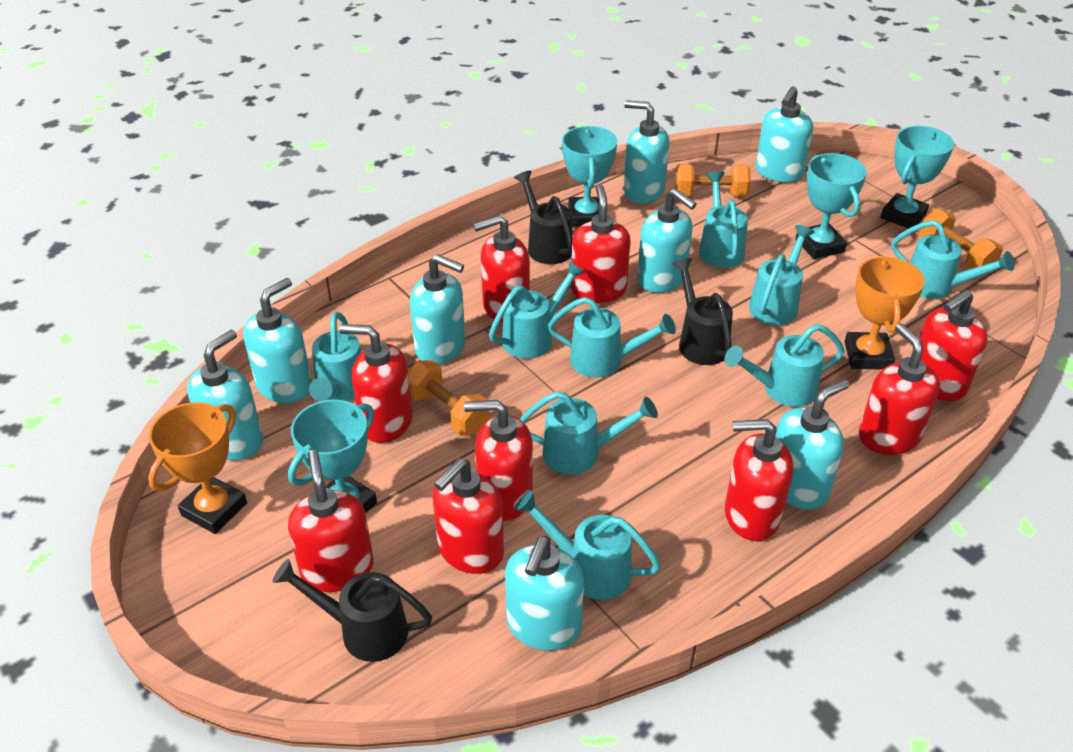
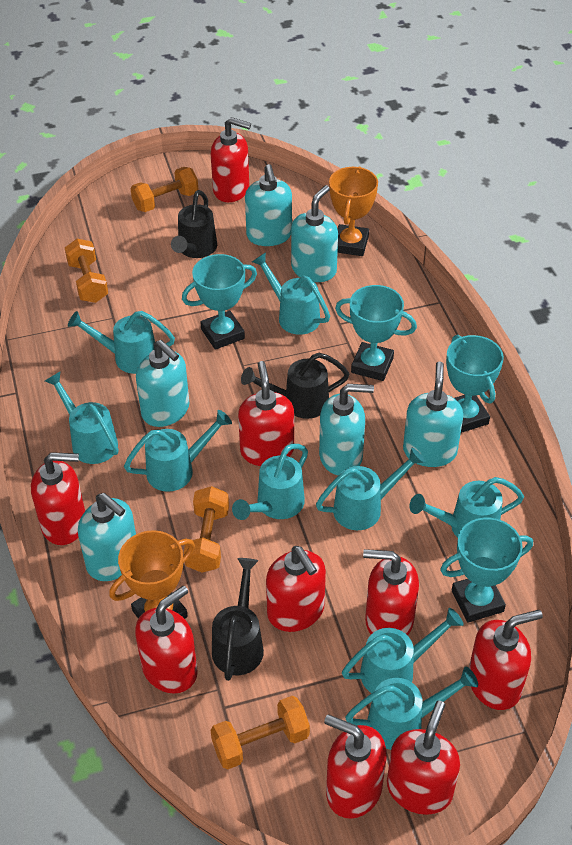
orange dumbbell: 3 -> 4
turquoise soap dispenser: 8 -> 6

